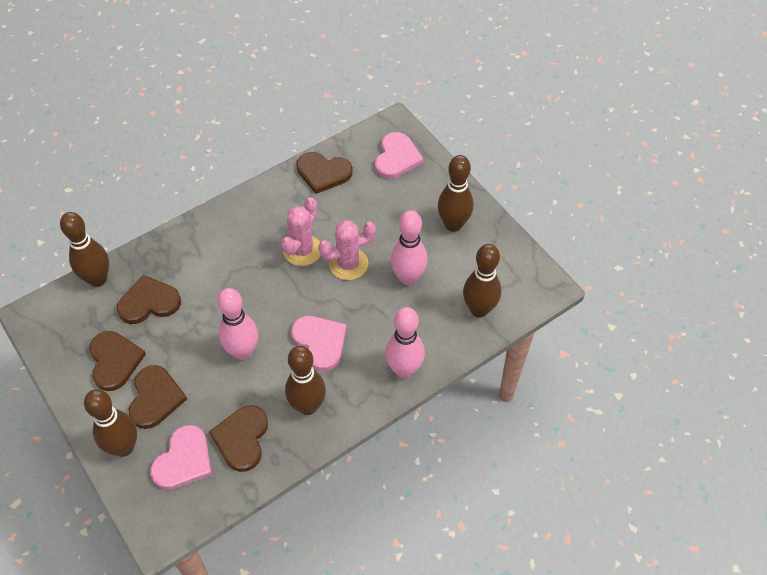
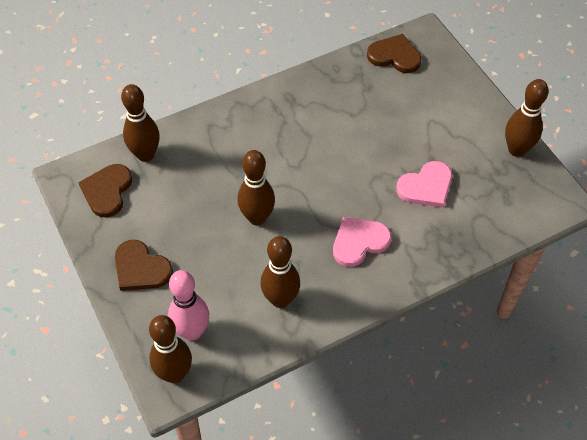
brown heart: 5 -> 3
pink bowling pin: 3 -> 1
pink cactus: 2 -> 0
pink heart: 3 -> 2

